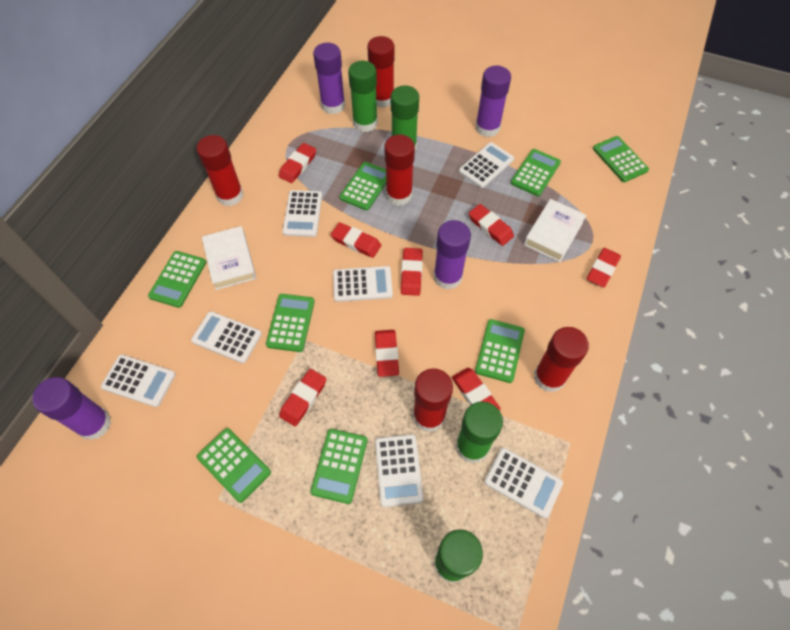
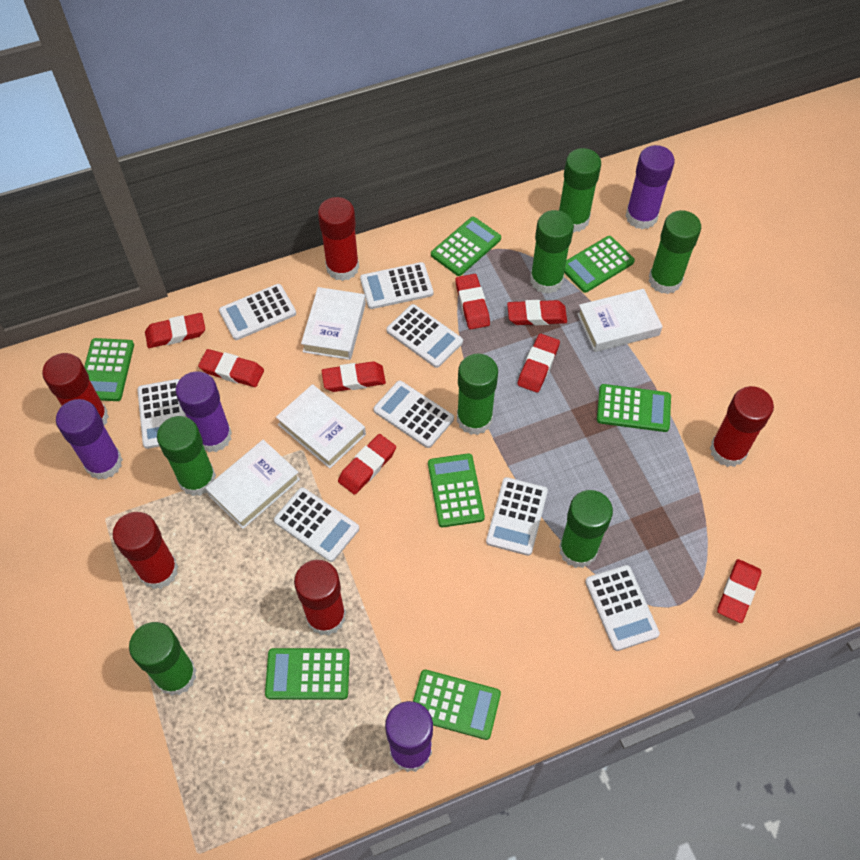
green calculator: 8 -> 7
green glue stick: 4 -> 7
white book: 2 -> 4
white calculator: 7 -> 8

